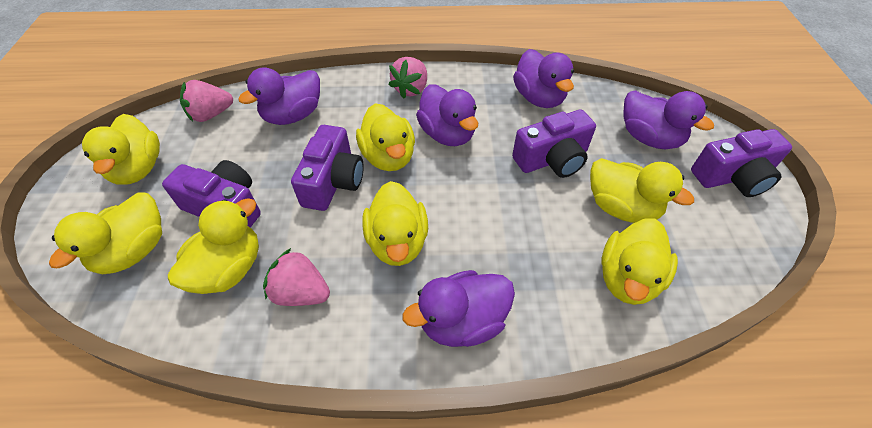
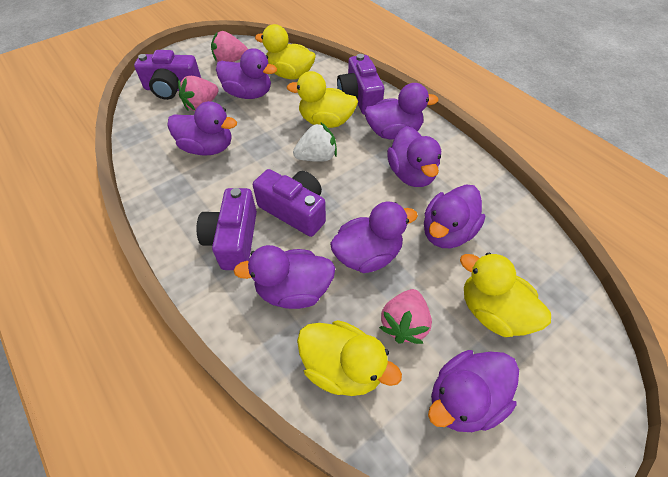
purple duck: 5 -> 8
white strawberry: 0 -> 1
yellow duck: 7 -> 4

